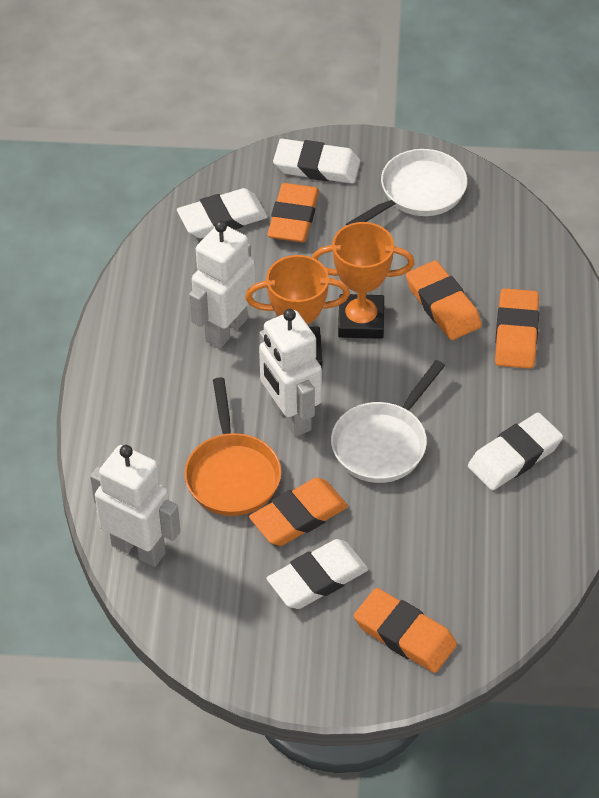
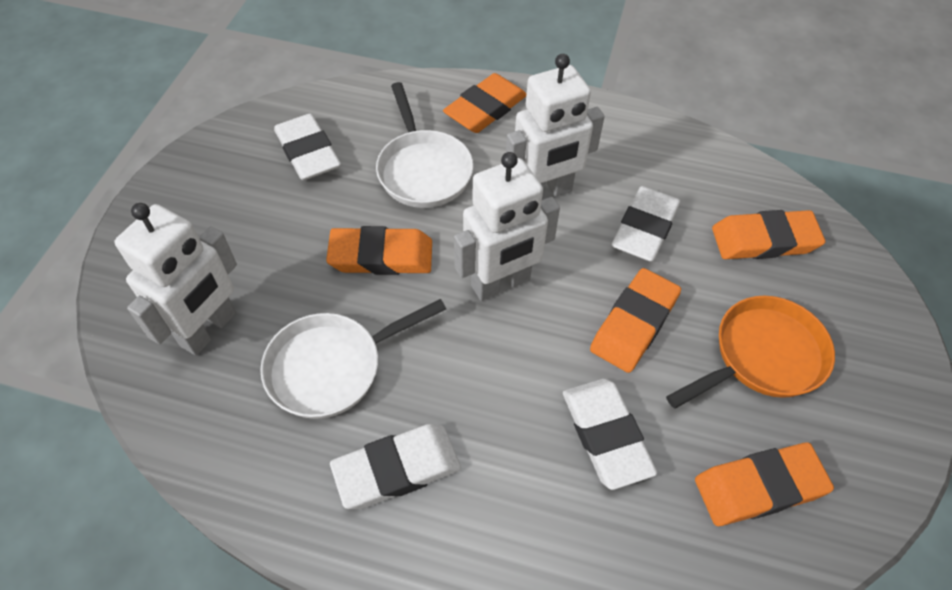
orange trophy: 2 -> 0

